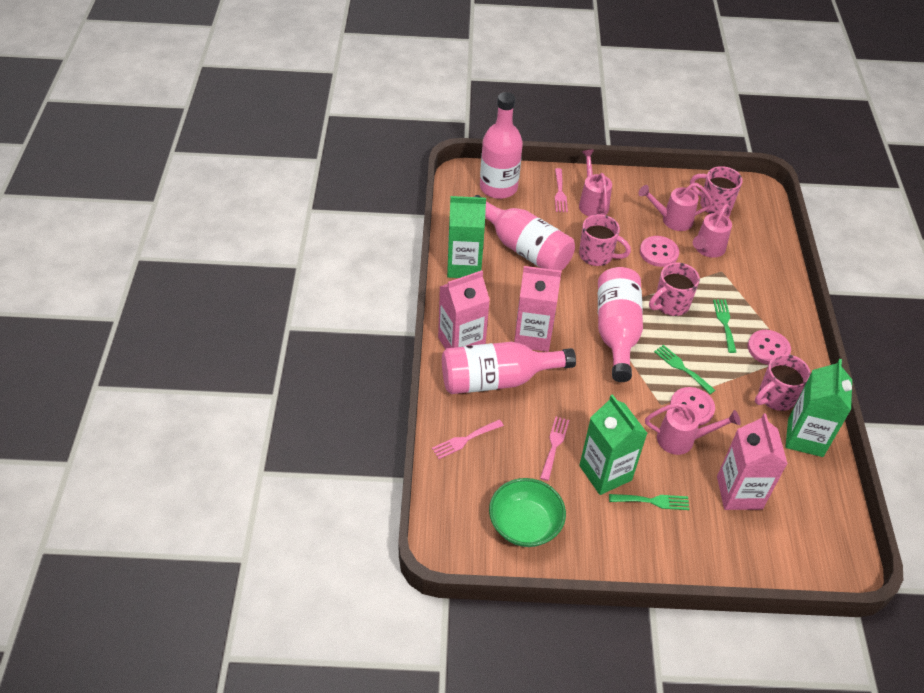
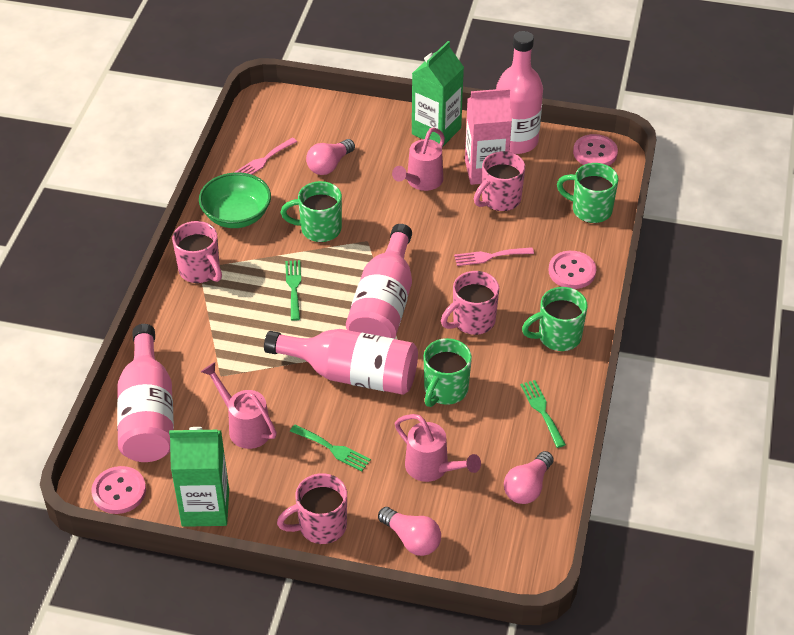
green carton: 3 -> 2
green mug: 0 -> 4
pink carton: 3 -> 1
pink fork: 3 -> 2
pink light bulb: 0 -> 3
pink watering can: 4 -> 3

